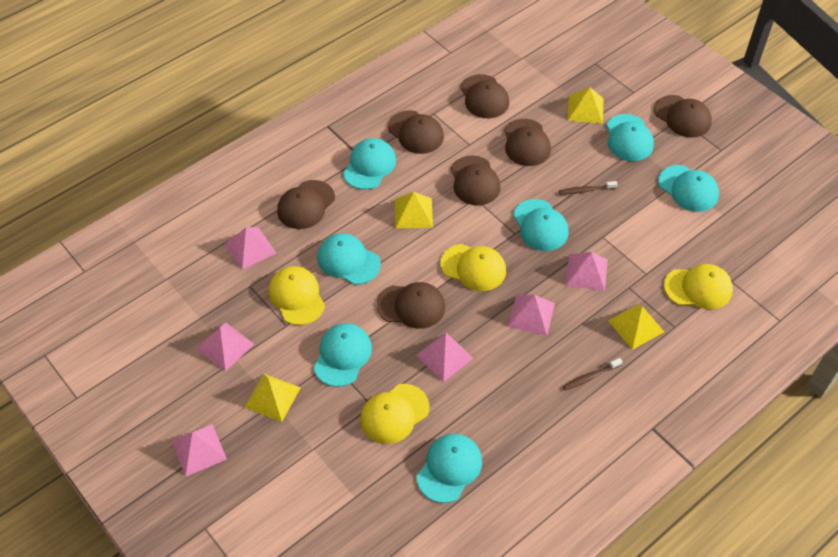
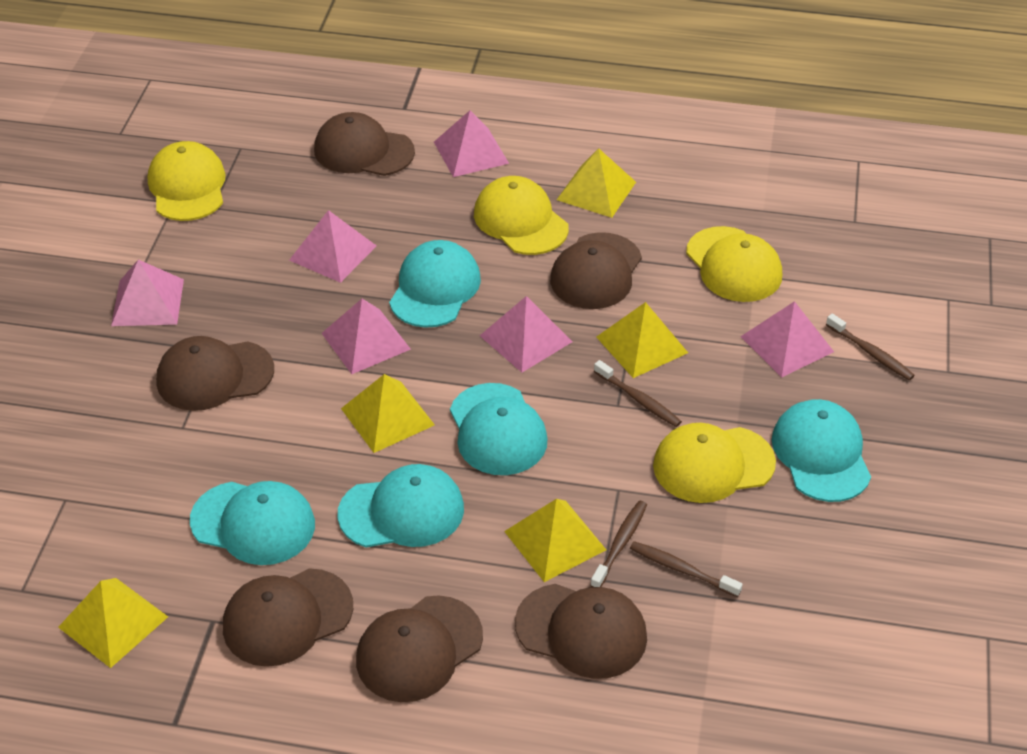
brown cap: 7 -> 6
brown toothbrush: 2 -> 4
turquoise cap: 7 -> 5
yellow pyramid: 4 -> 5

